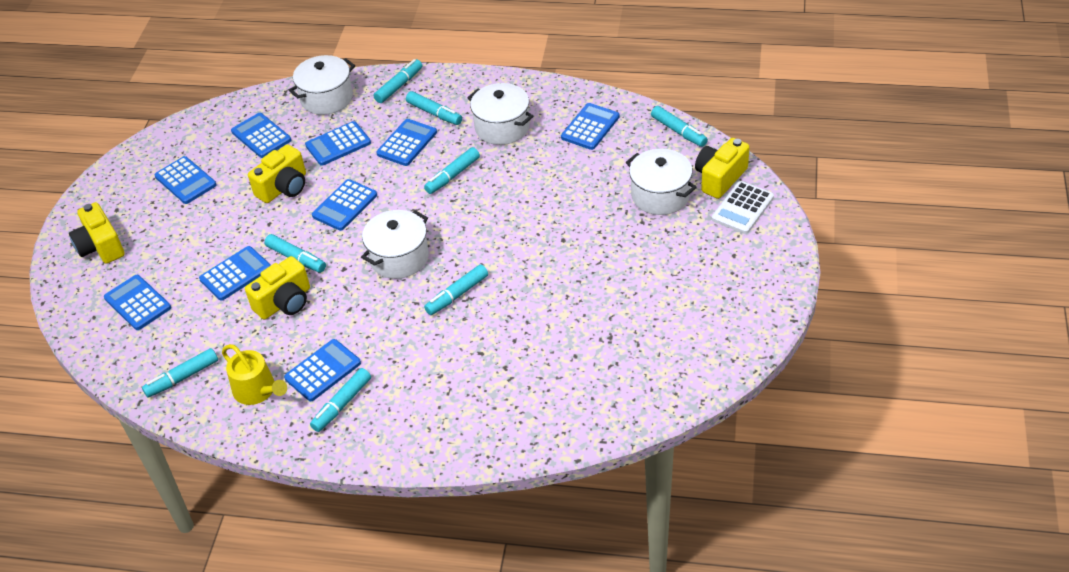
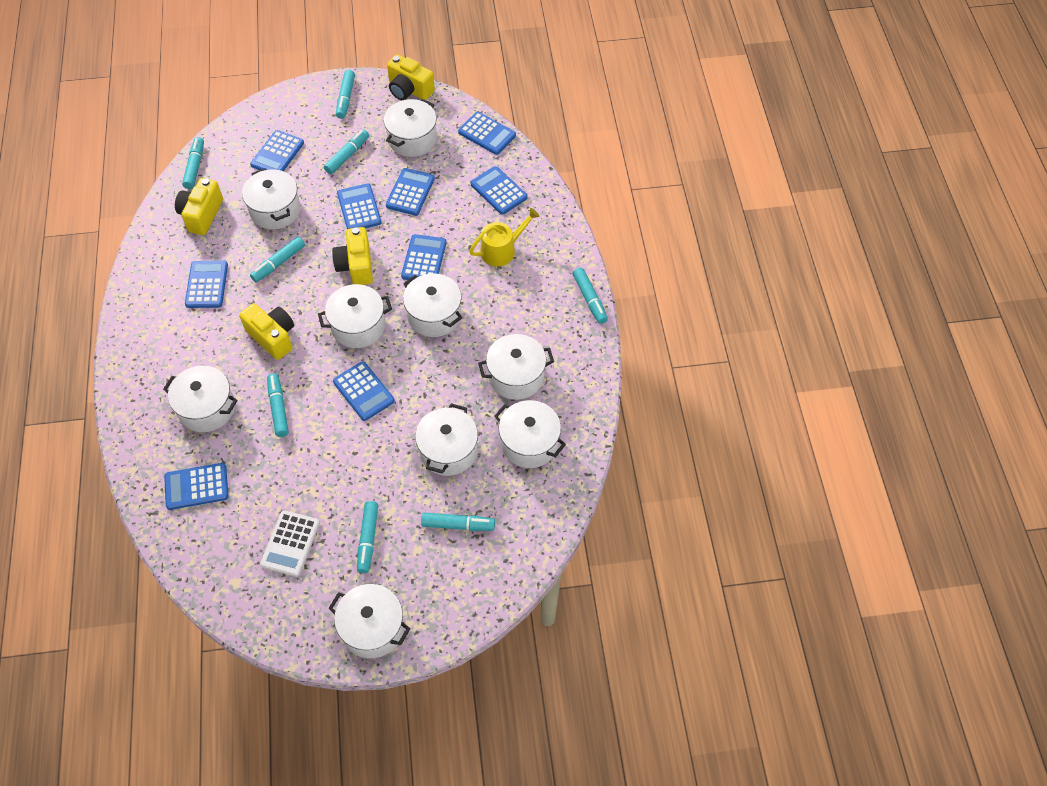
white pot: 4 -> 9

